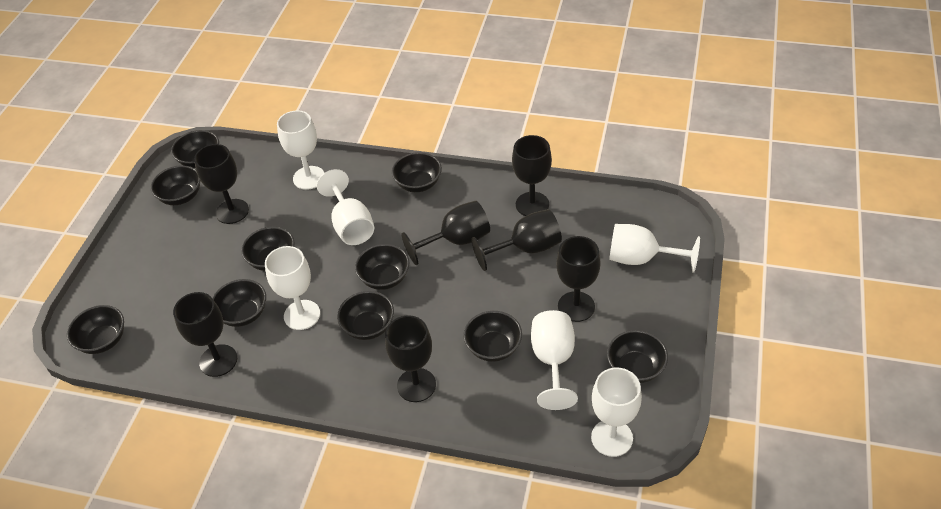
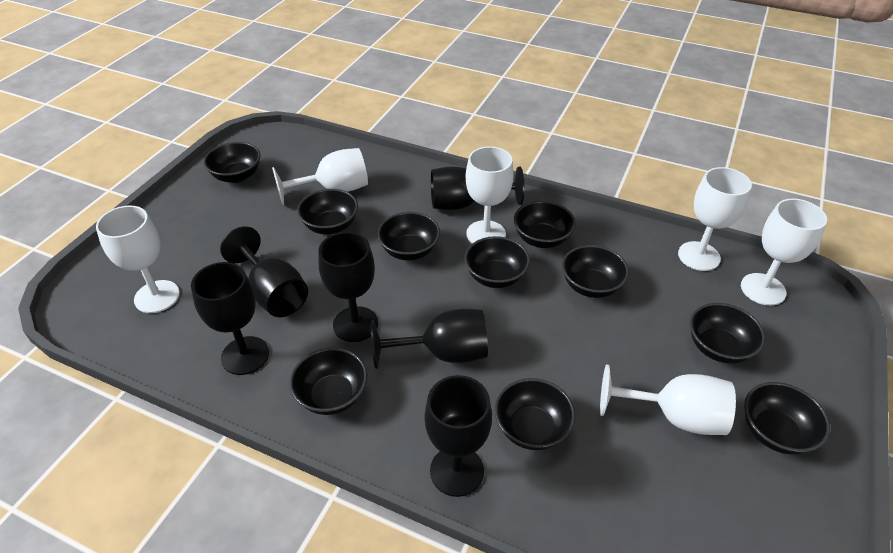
black goblet: 7 -> 6

